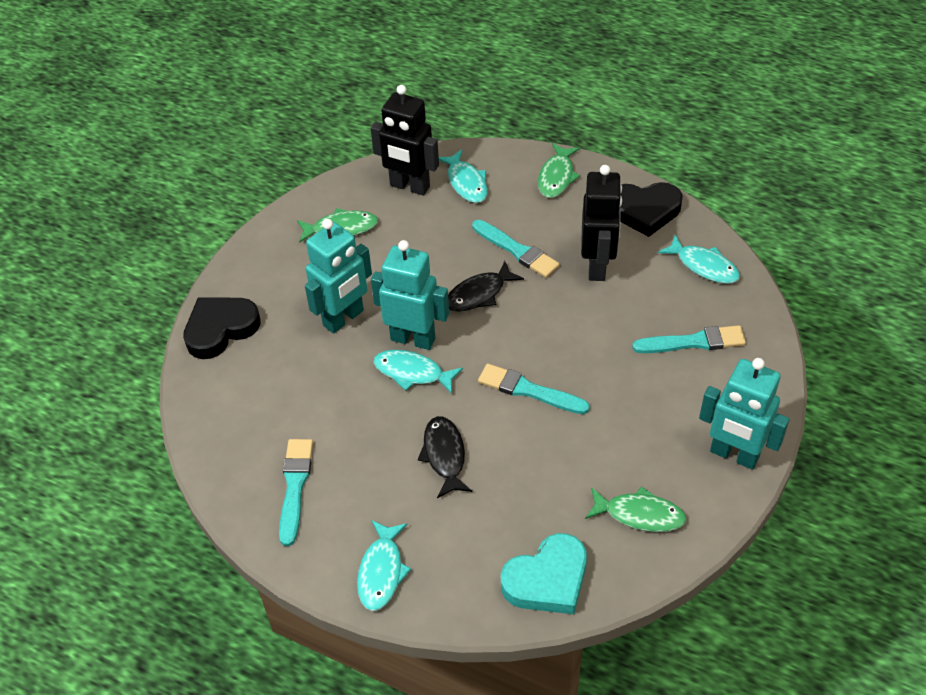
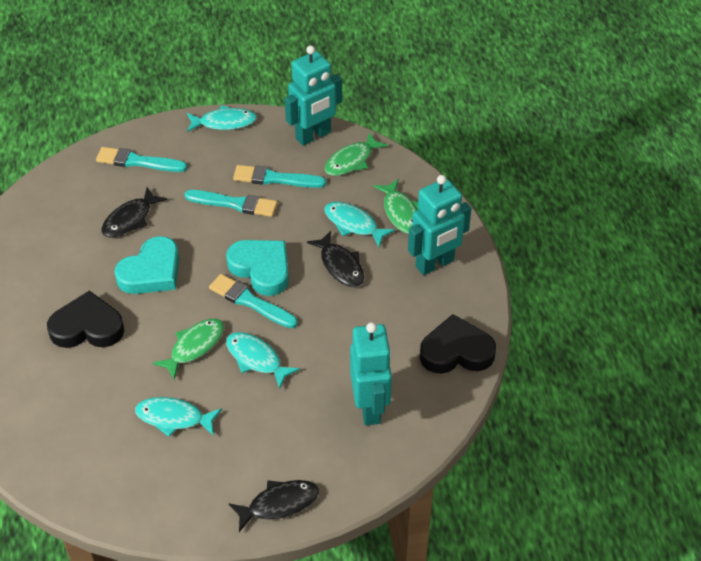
black fish: 2 -> 3
black robot: 2 -> 0
turquoise heart: 1 -> 2

